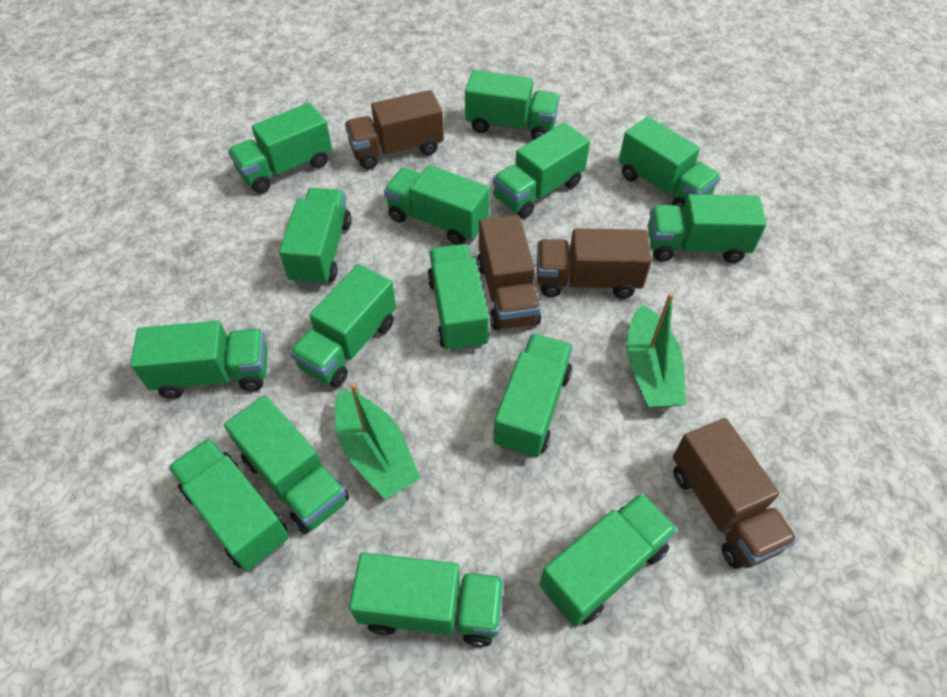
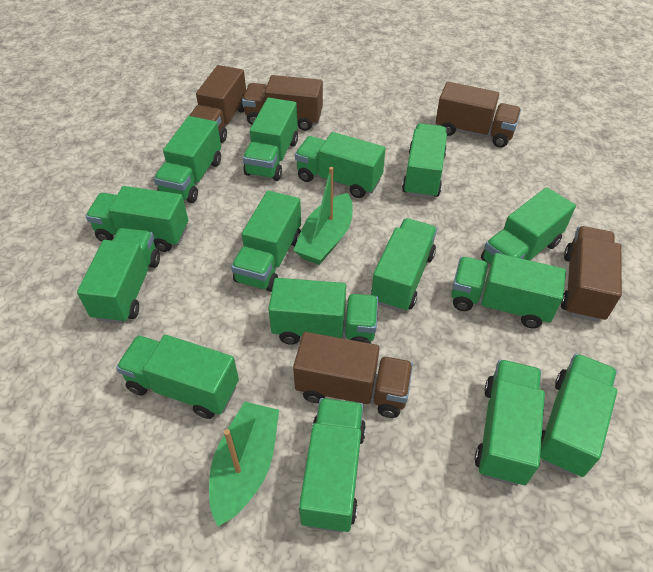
brown truck: 4 -> 5

